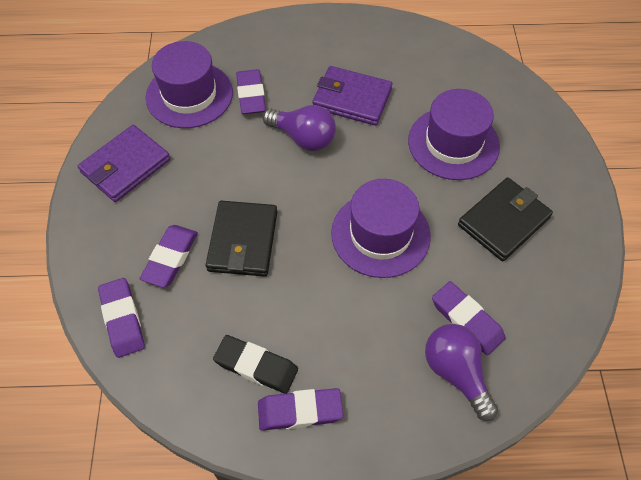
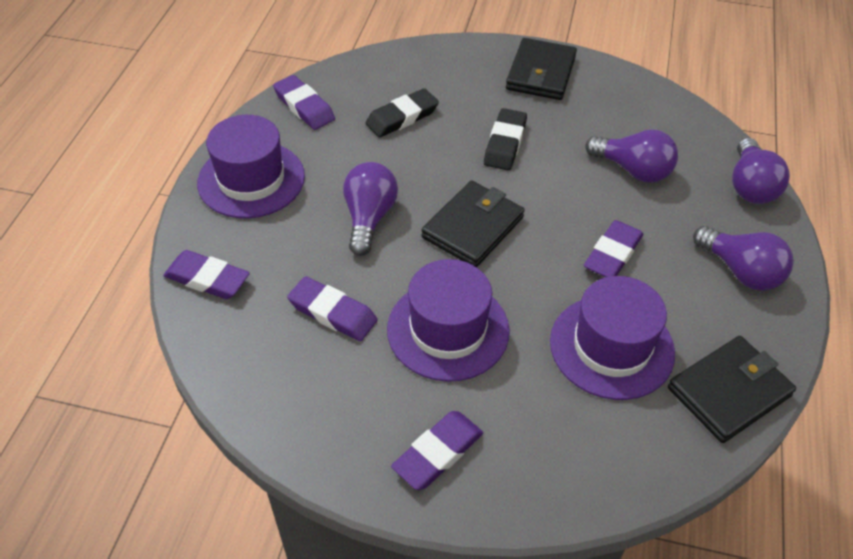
black eraser: 1 -> 2
black wallet: 2 -> 3
purple light bulb: 2 -> 4
purple wallet: 2 -> 0

